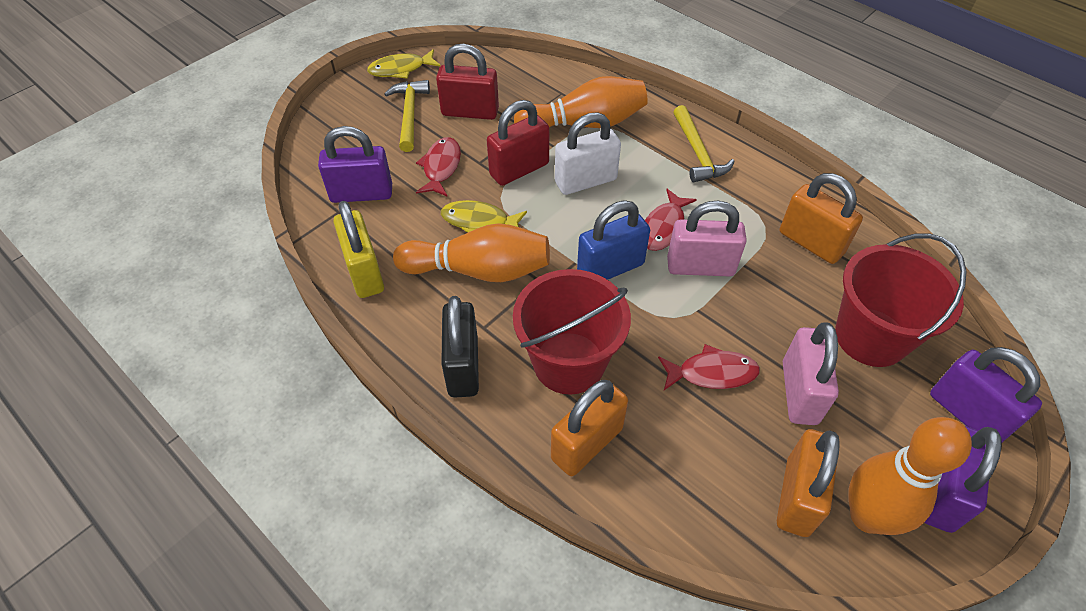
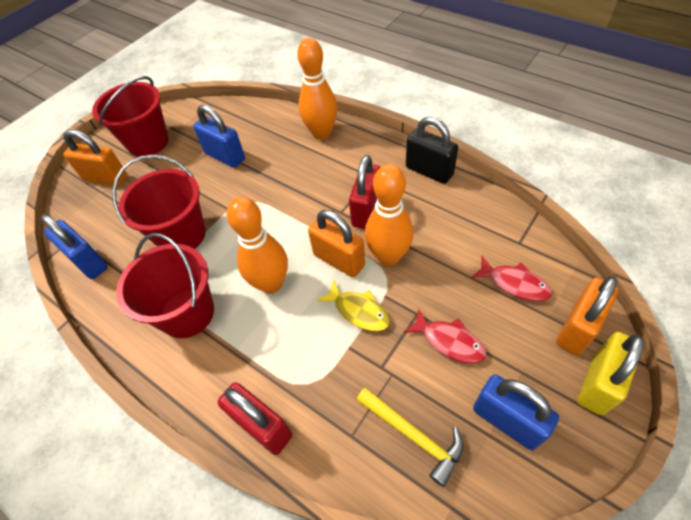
blue padlock: 1 -> 3
pink padlock: 2 -> 0
purple padlock: 3 -> 0
red bucket: 2 -> 3
red fish: 3 -> 2
white padlock: 1 -> 0
yellow fish: 2 -> 1
yellow hammer: 2 -> 1

